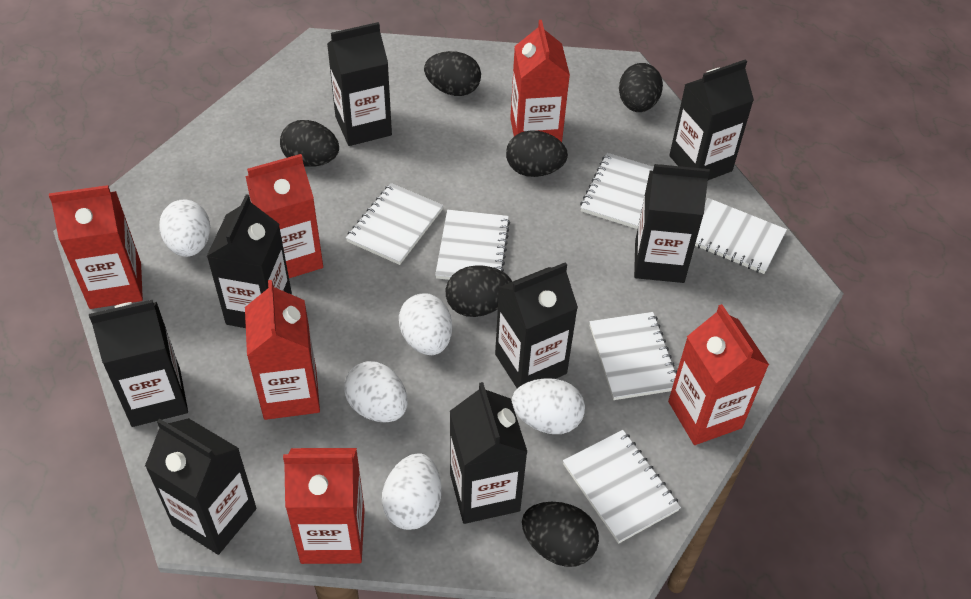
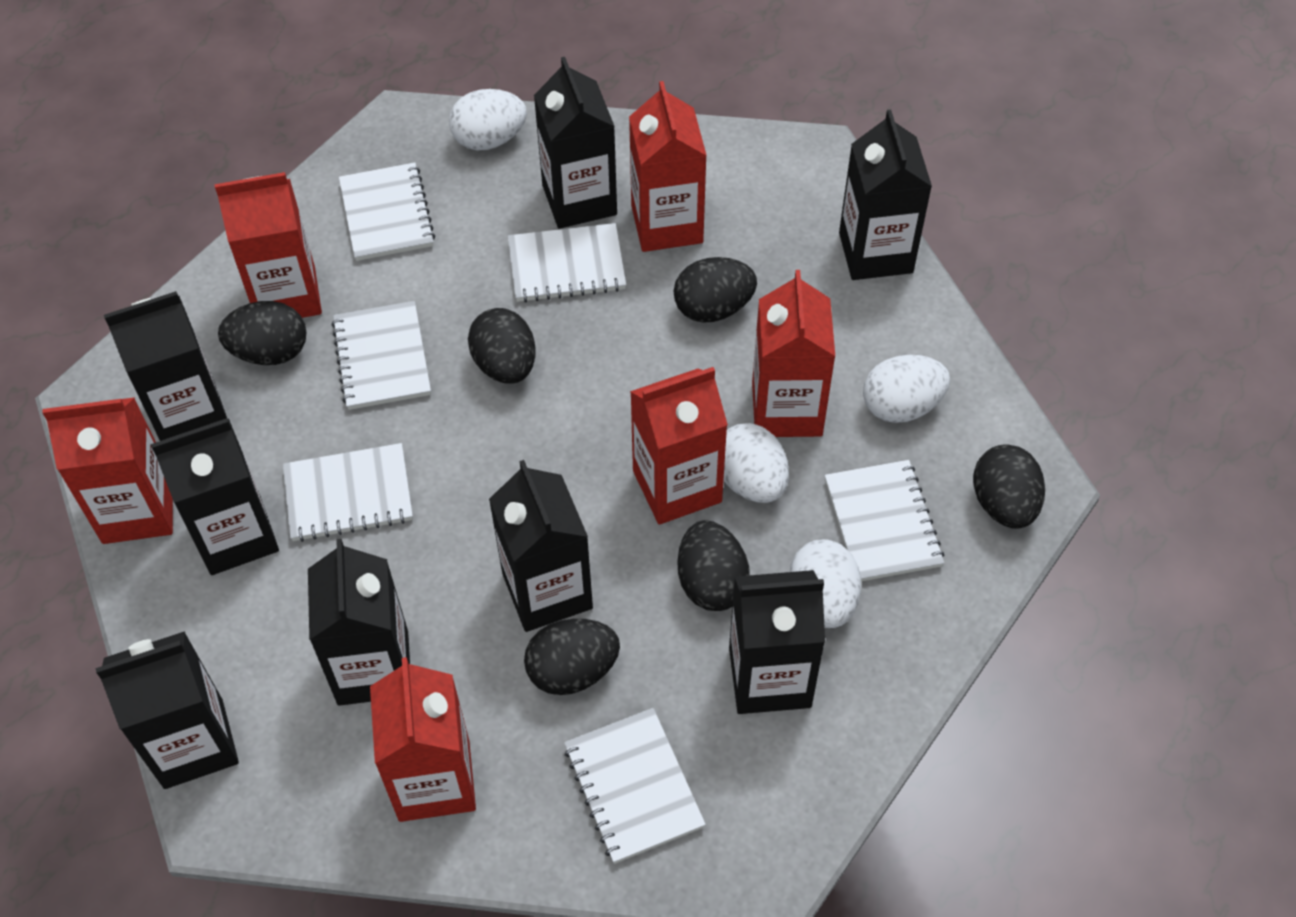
white egg: 5 -> 4

